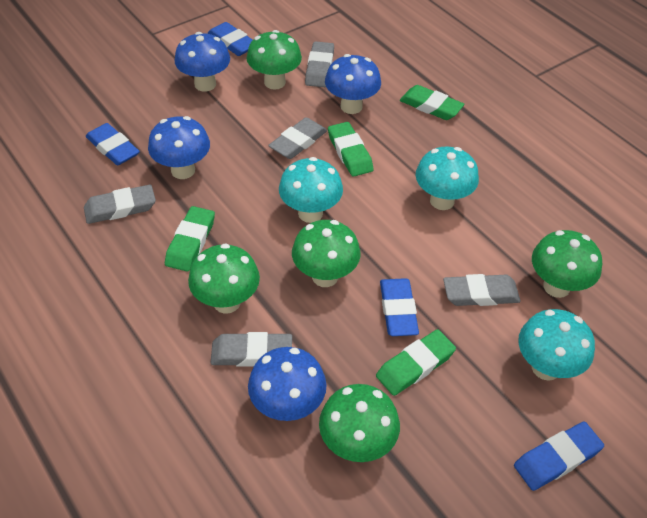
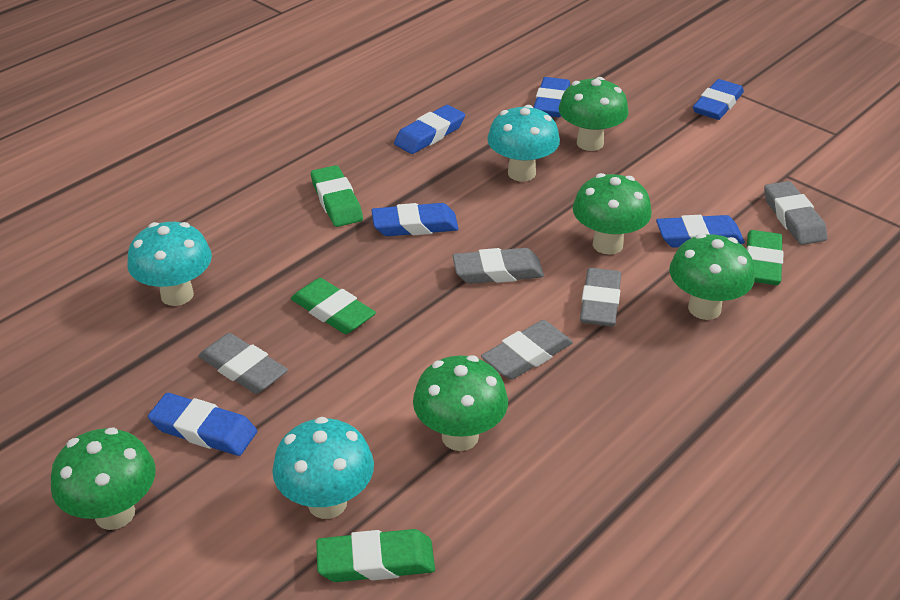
blue eraser: 4 -> 6
blue mushroom: 4 -> 0

